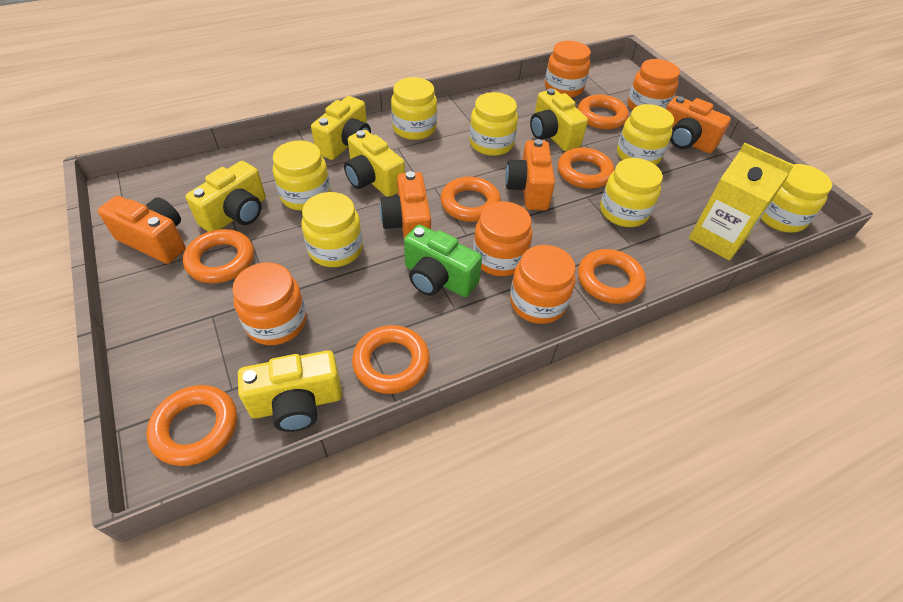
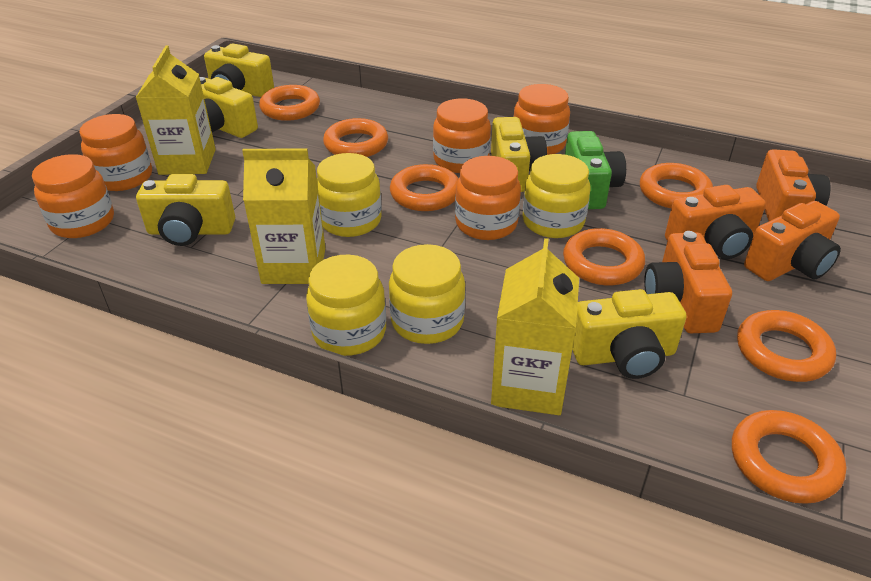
yellow carton: 1 -> 3
yellow jar: 7 -> 4

